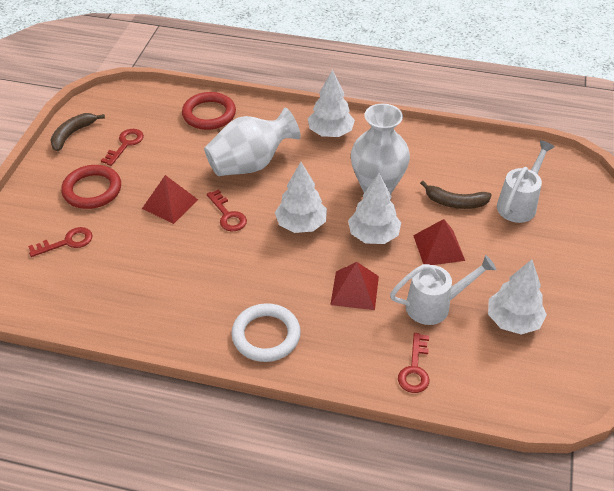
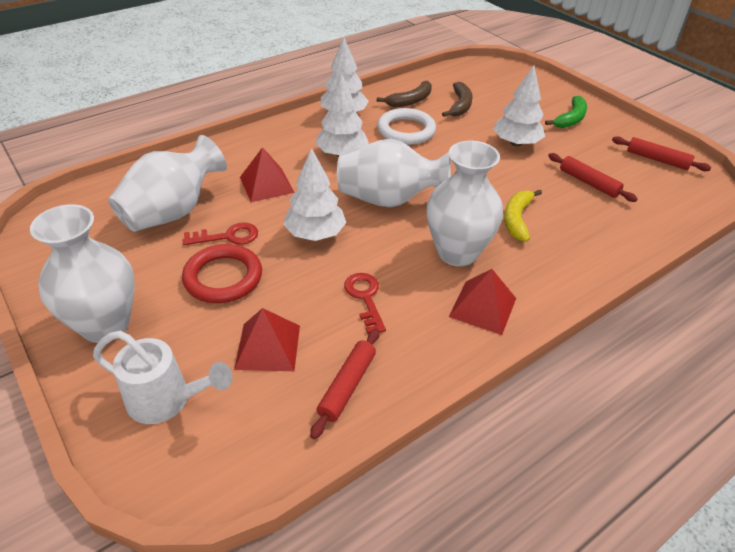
green banana: 0 -> 1
red key: 4 -> 2
red ring: 2 -> 1
red rolling pin: 0 -> 3
white vase: 2 -> 4
white watering can: 2 -> 1
yellow banana: 0 -> 1

